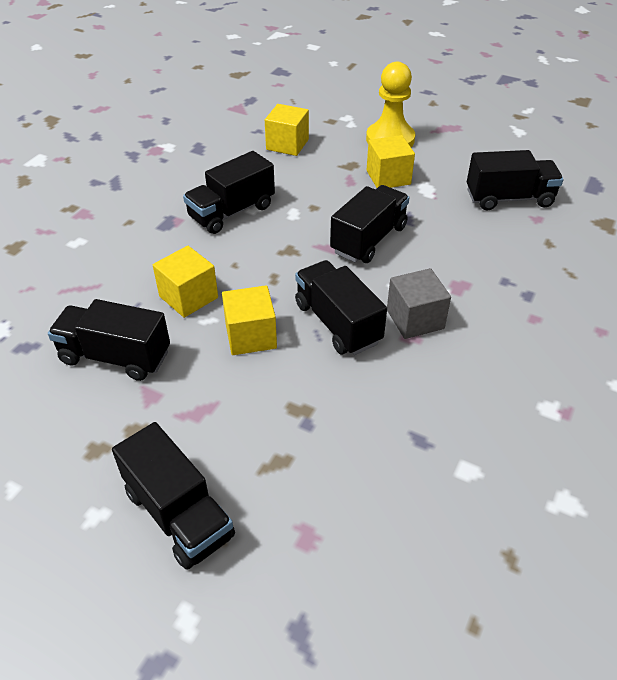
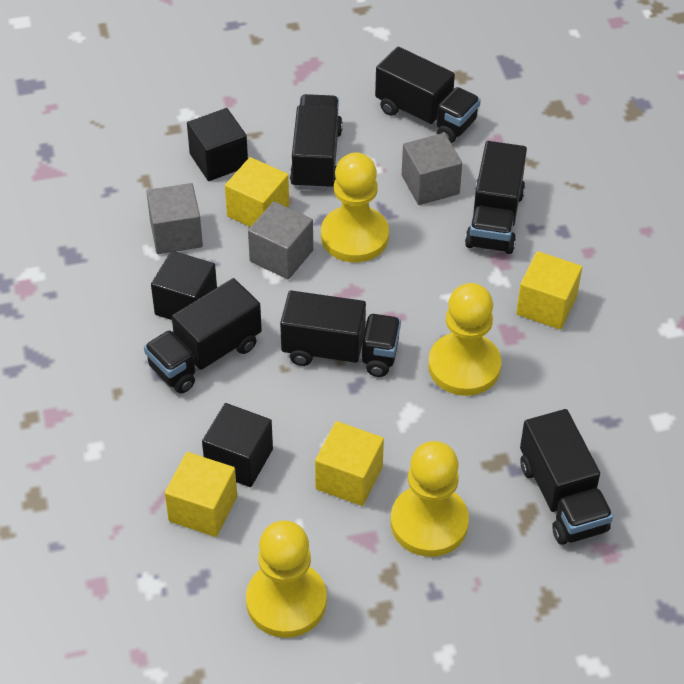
black cube: 0 -> 3
grey cube: 1 -> 3
yellow pawn: 1 -> 4

